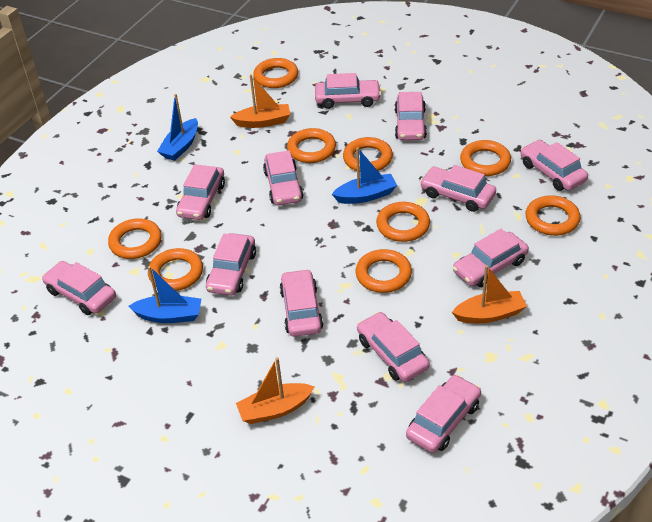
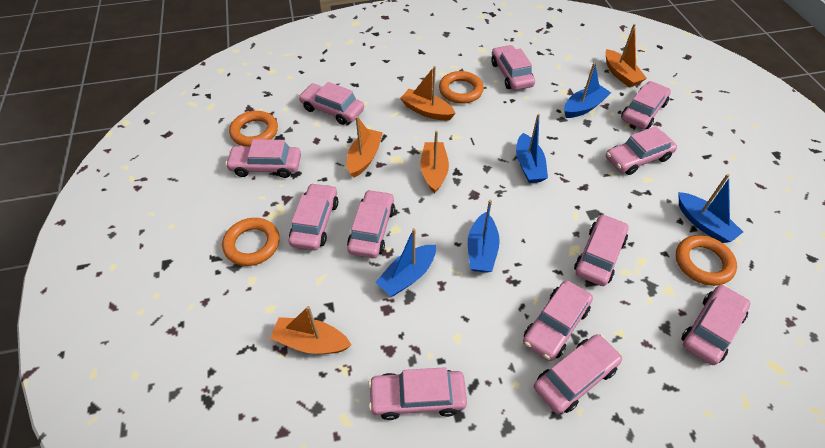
blue boat: 3 -> 5
orange boat: 3 -> 5
orange ring: 9 -> 4

